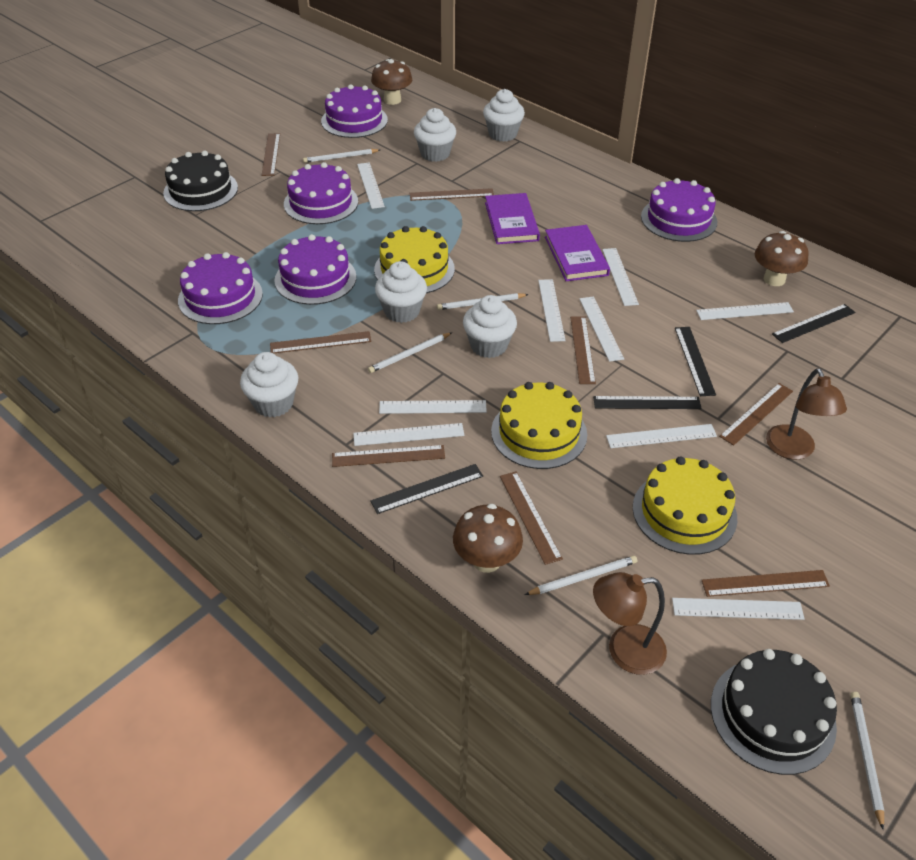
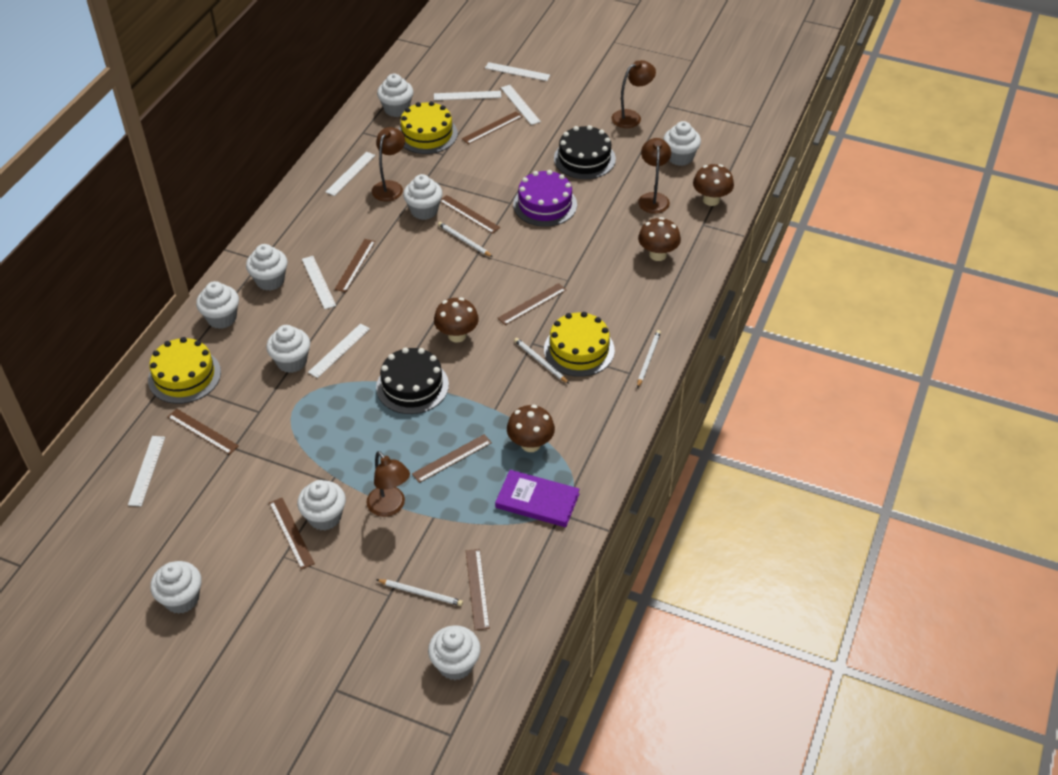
black ruler: 4 -> 0
brown lamp: 2 -> 4
brown mushroom: 3 -> 4
purple book: 2 -> 1
purple cake: 5 -> 1
white cupcake: 5 -> 9
white pencil: 5 -> 4
white ruler: 9 -> 7

